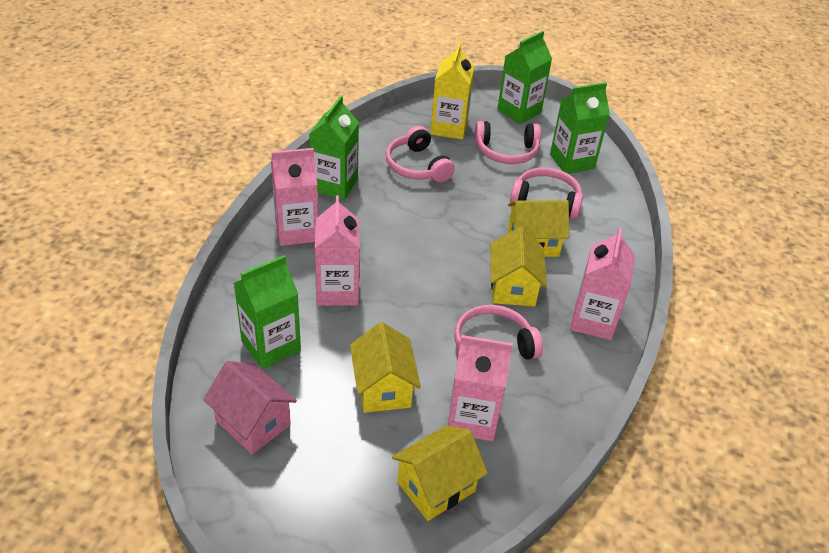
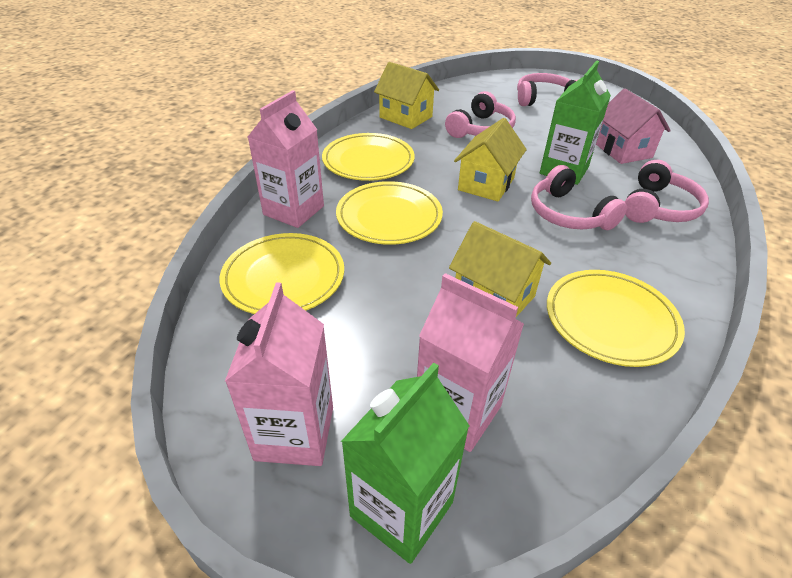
green carton: 4 -> 2
pink carton: 4 -> 3
yellow carton: 1 -> 0
yellow house: 4 -> 3
yellow plate: 0 -> 4

